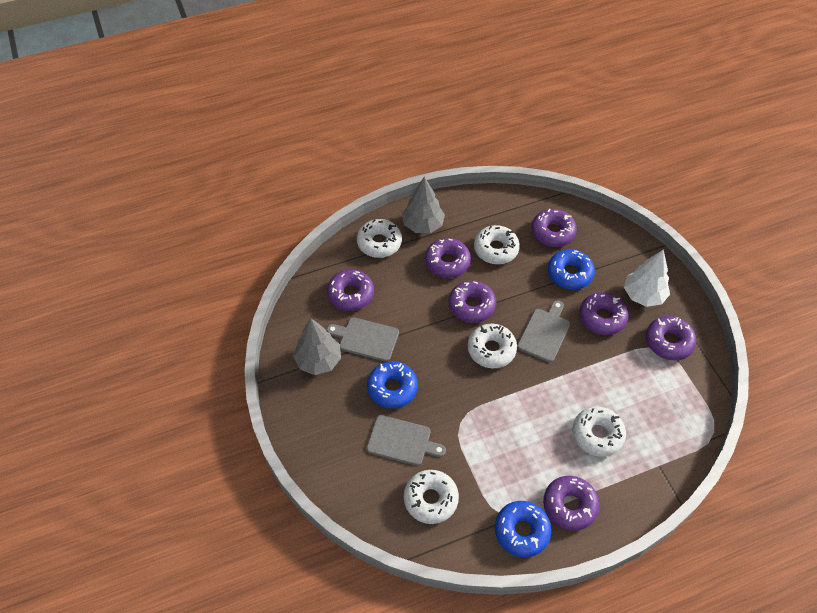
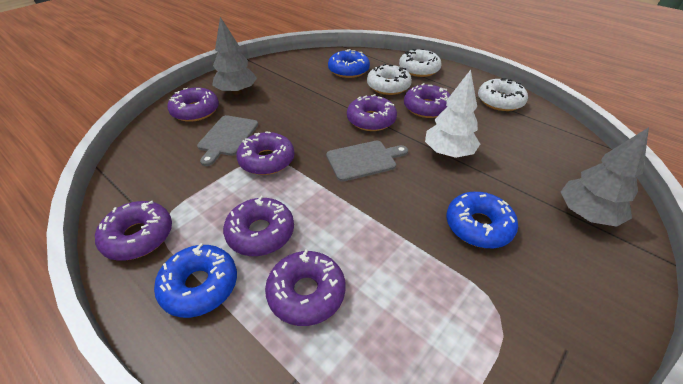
grey cutting board: 3 -> 2
white donut: 5 -> 3

